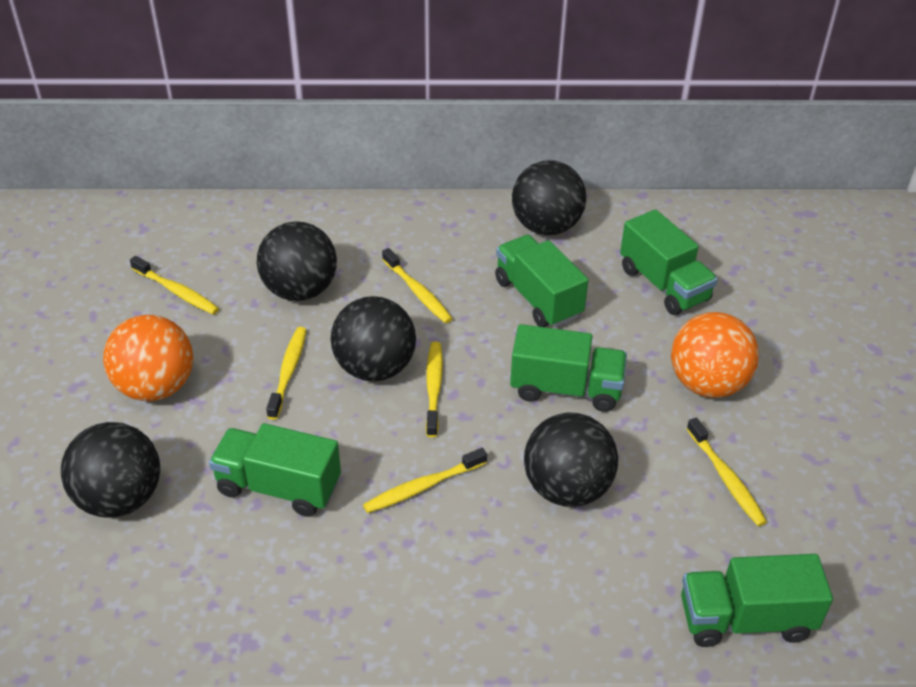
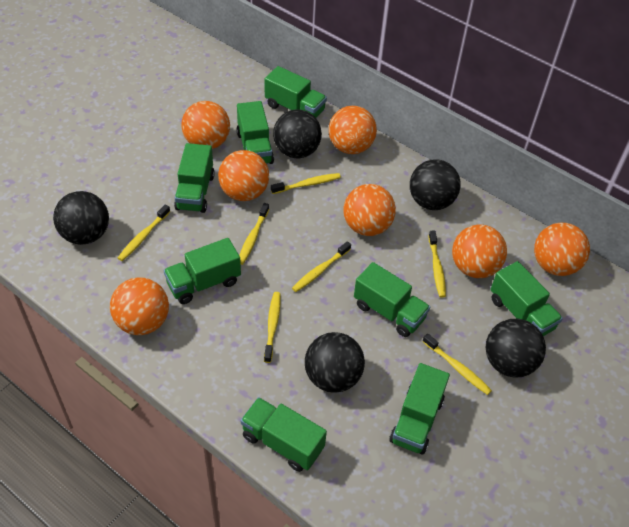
green truck: 5 -> 8
orange ball: 2 -> 7
yellow toothbrush: 6 -> 7

